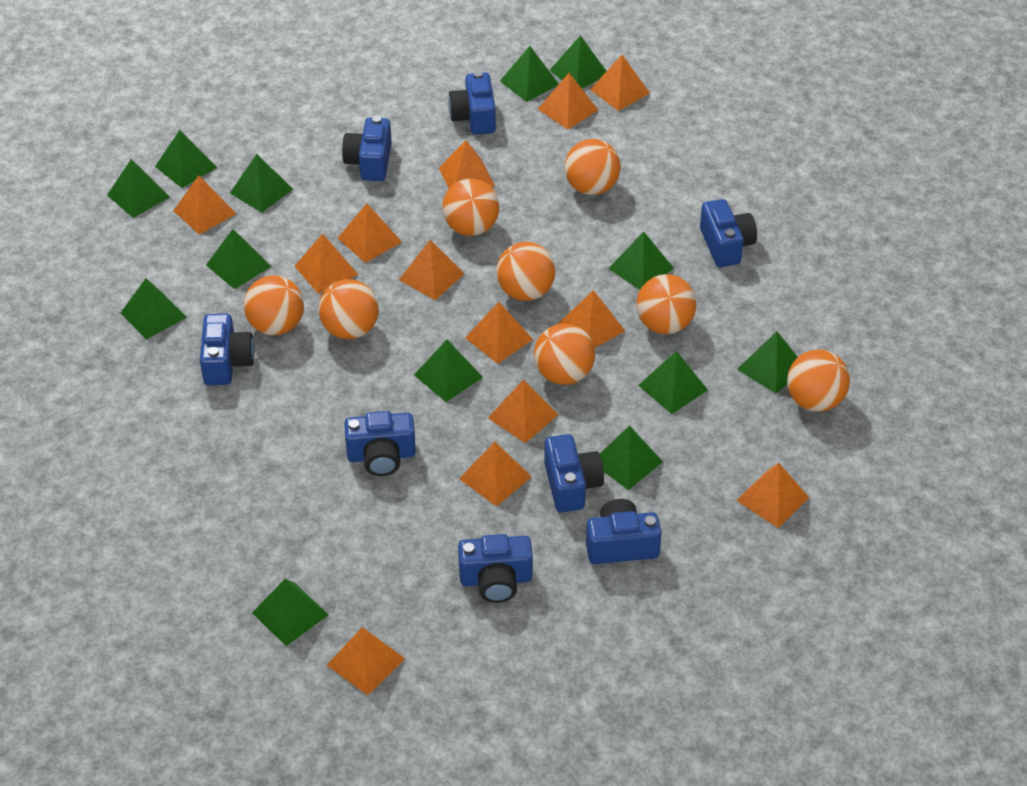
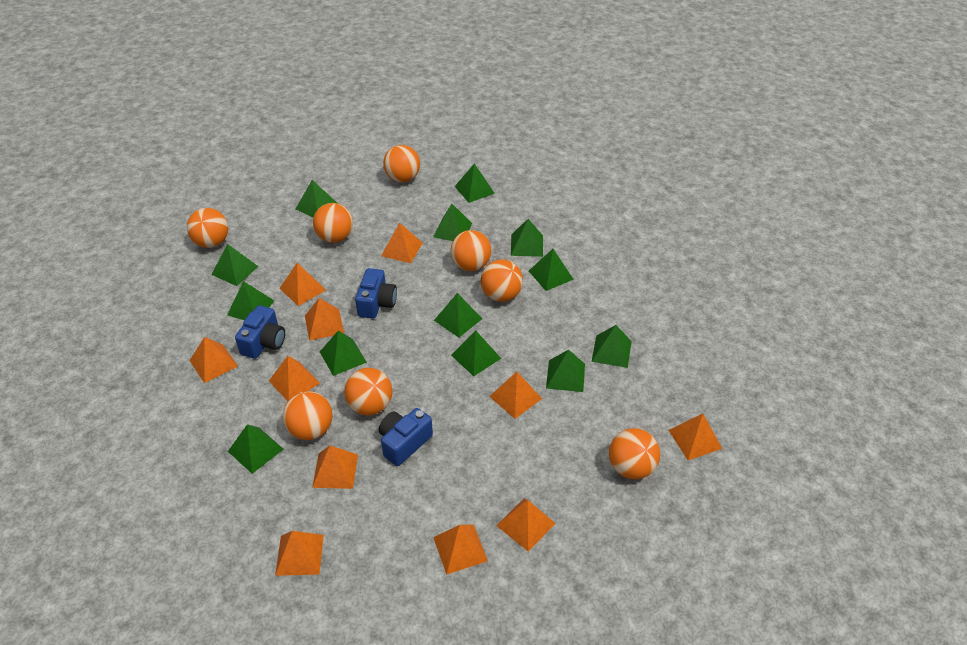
blue camera: 8 -> 3
orange pyramid: 13 -> 11

